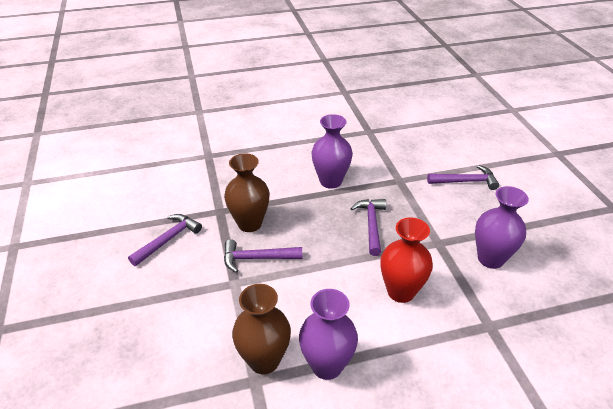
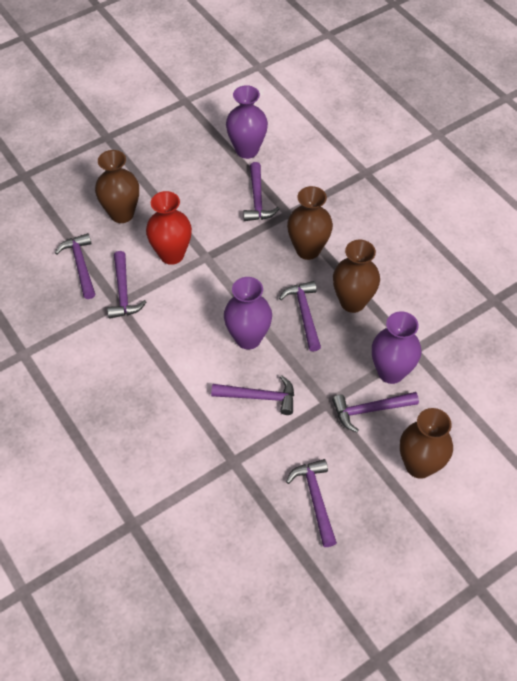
brown vase: 2 -> 4
purple hammer: 4 -> 7

